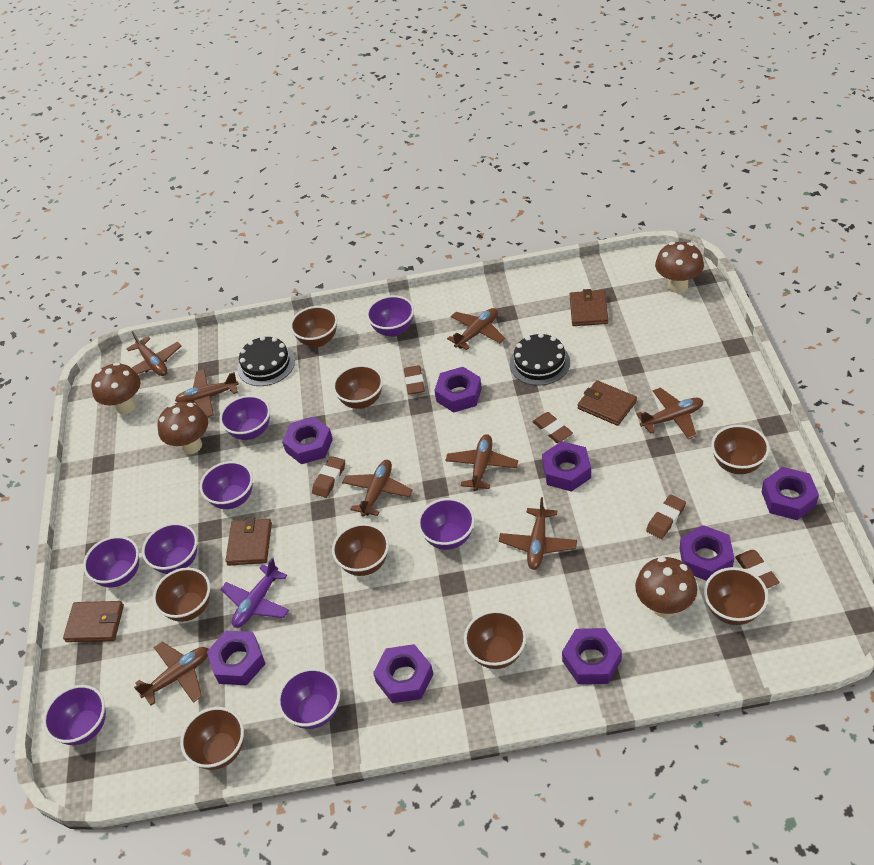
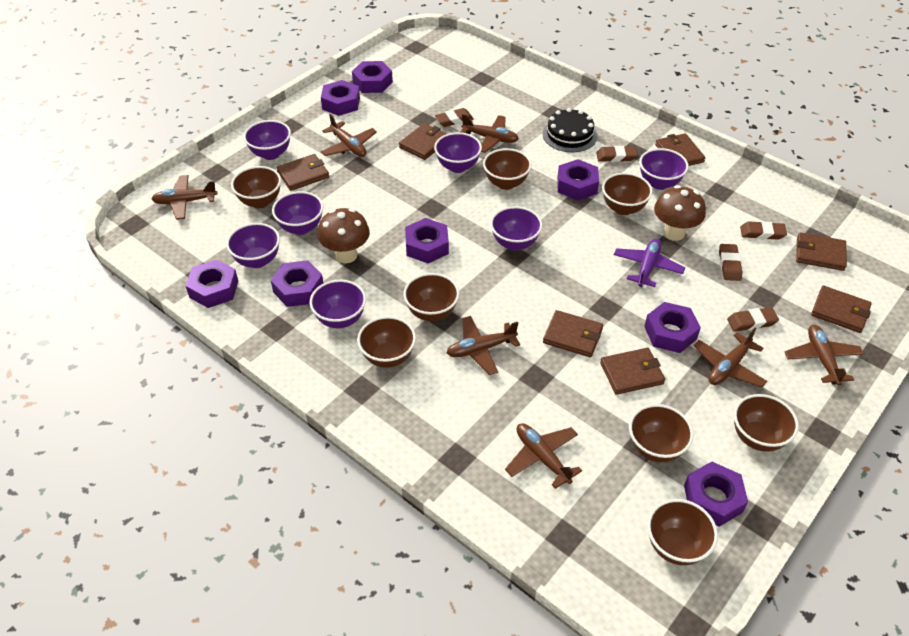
black cake: 2 -> 1
brown mushroom: 4 -> 2
brown plane: 8 -> 7
brown wallet: 4 -> 7
purple bowl: 8 -> 7

